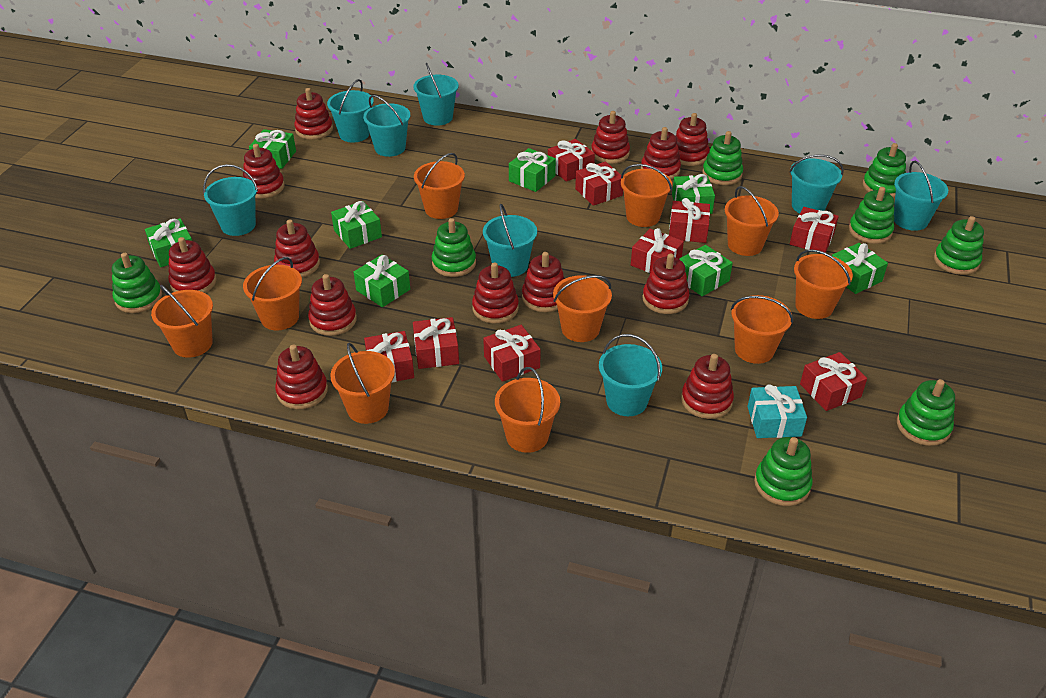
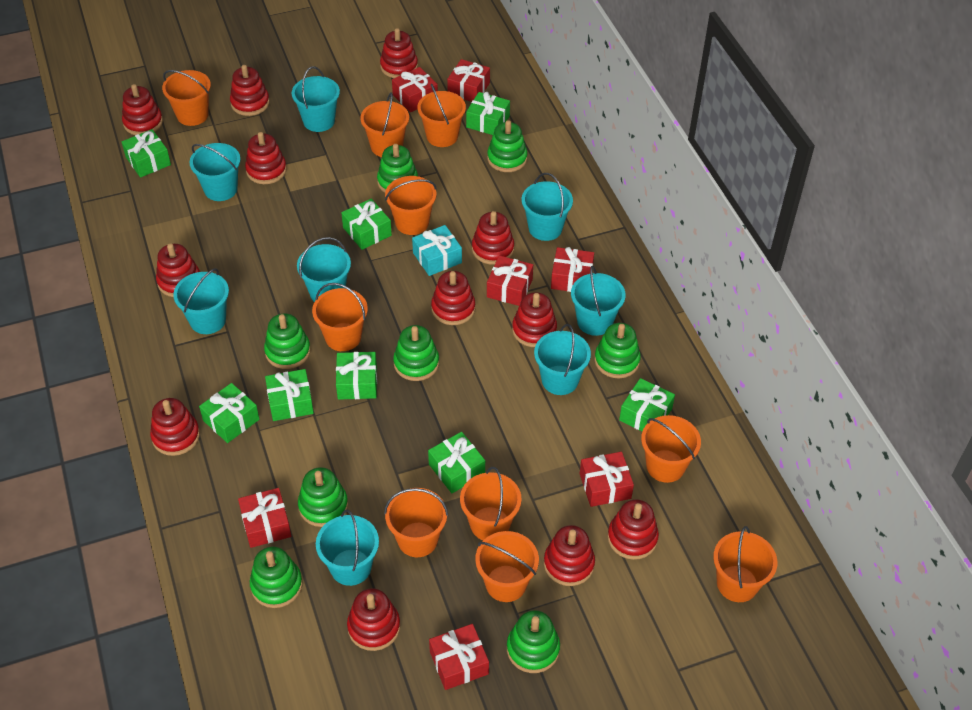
red gift: 9 -> 7
red stacking toy: 13 -> 12

